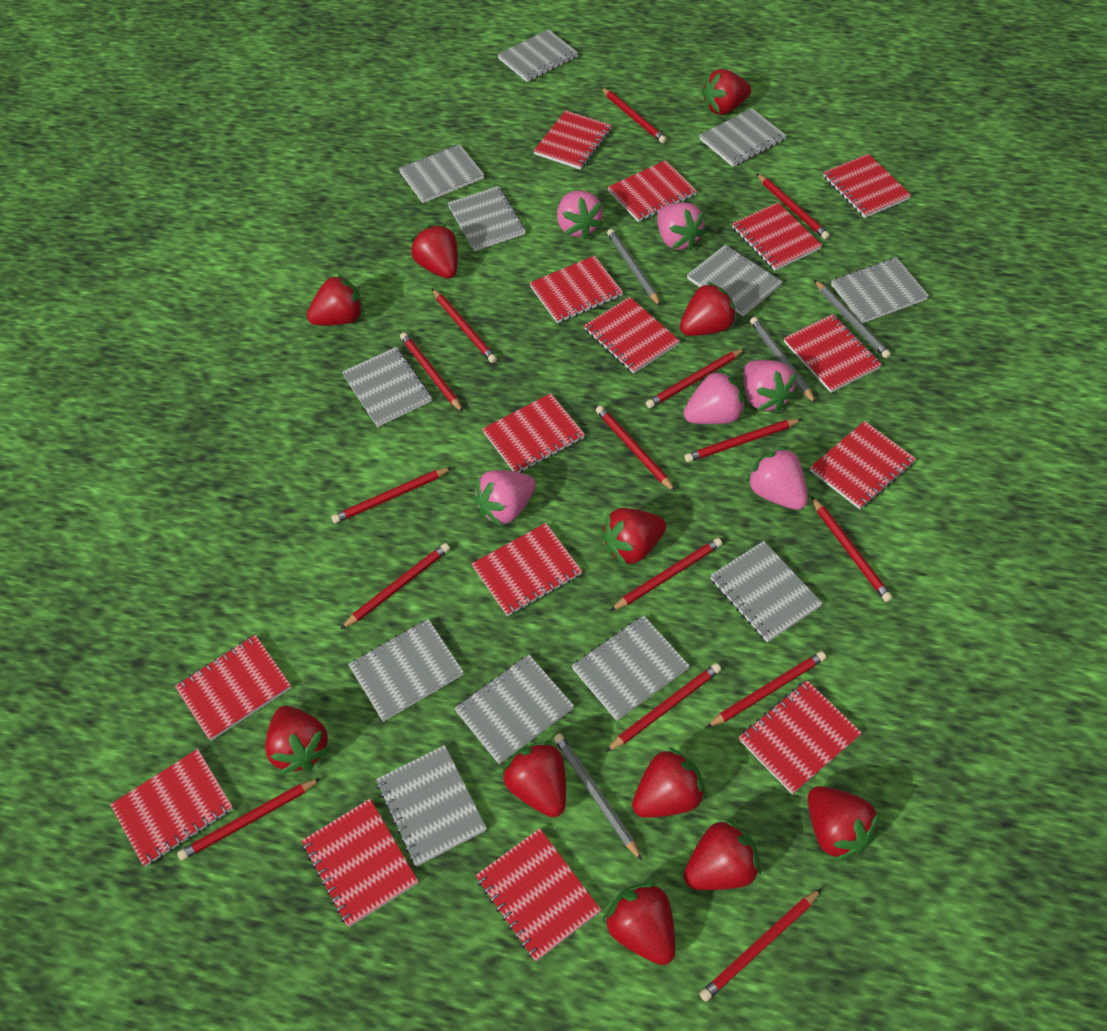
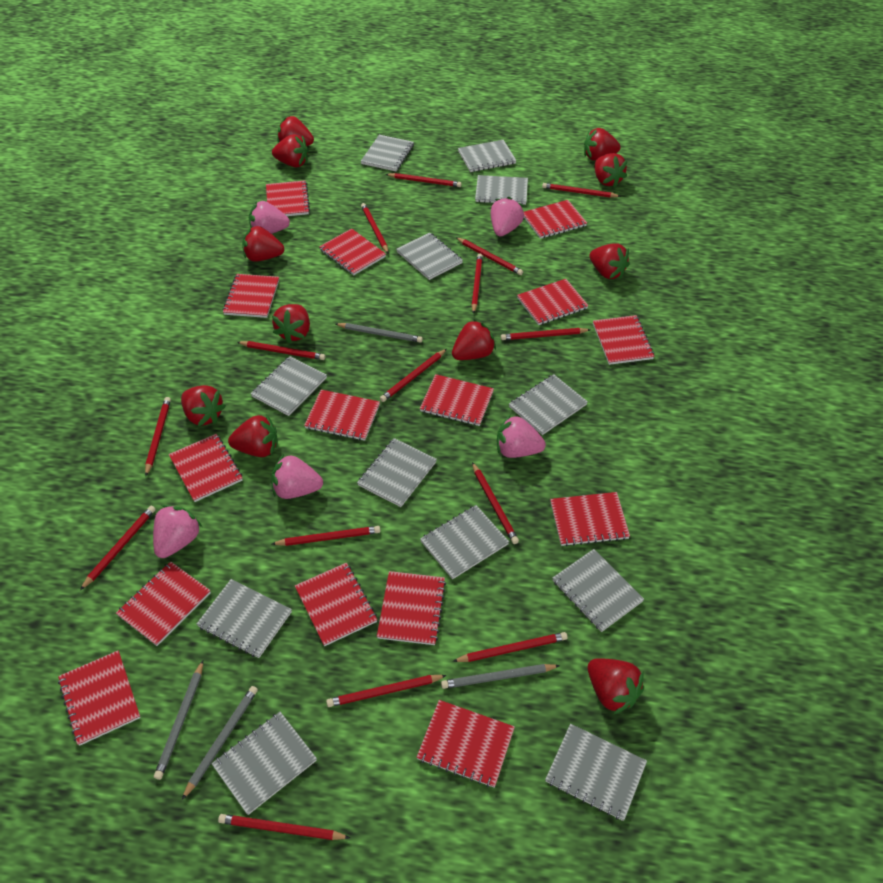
pink strawberry: 6 -> 5

